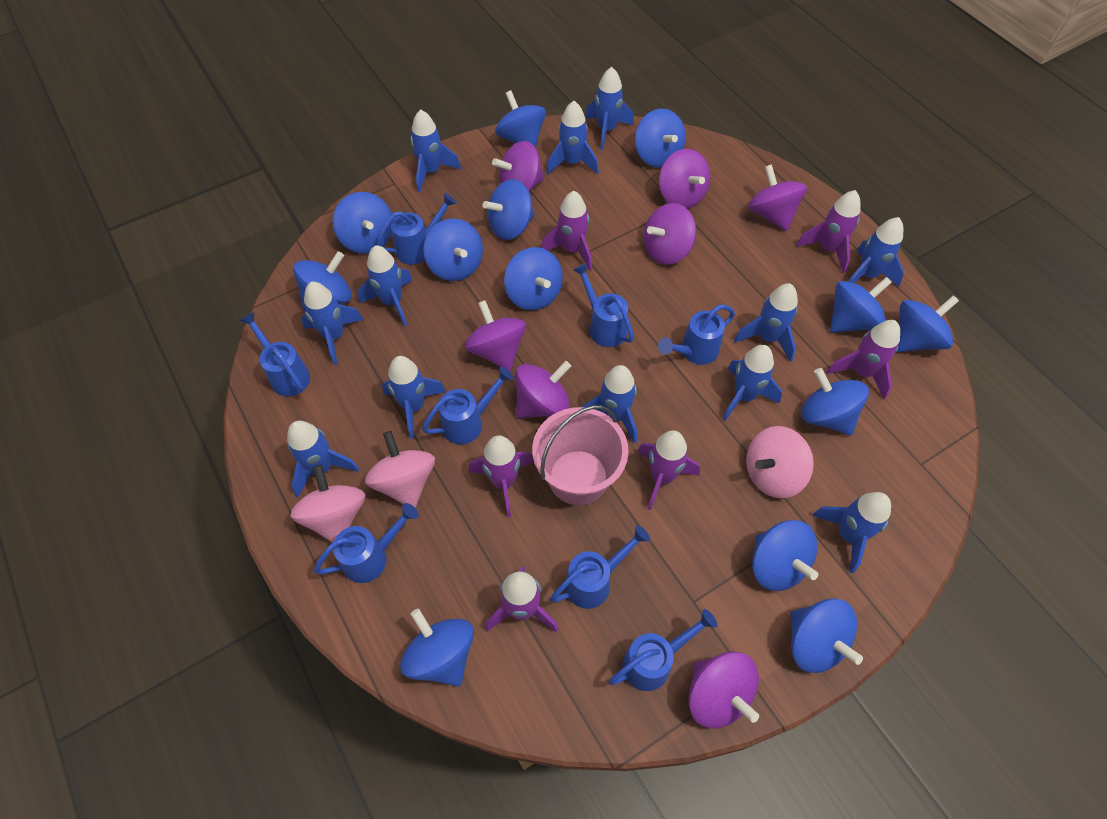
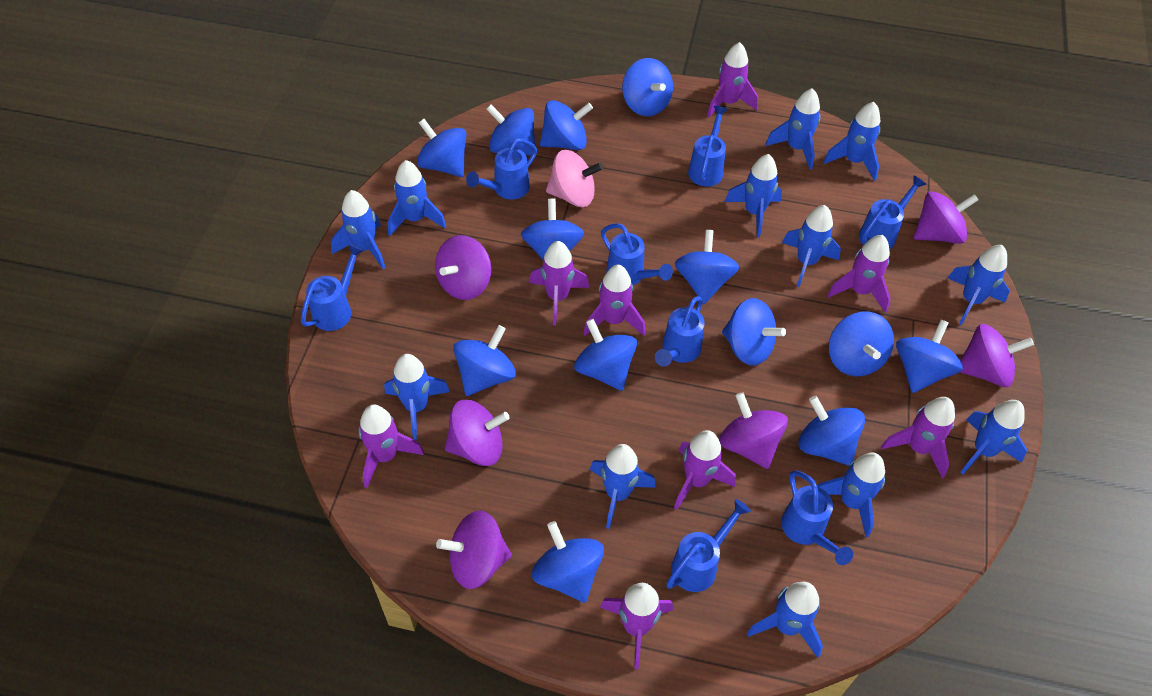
pink bucket: 1 -> 0
pink spinning top: 3 -> 1
purple rocket: 6 -> 8
purple spinning top: 7 -> 6

